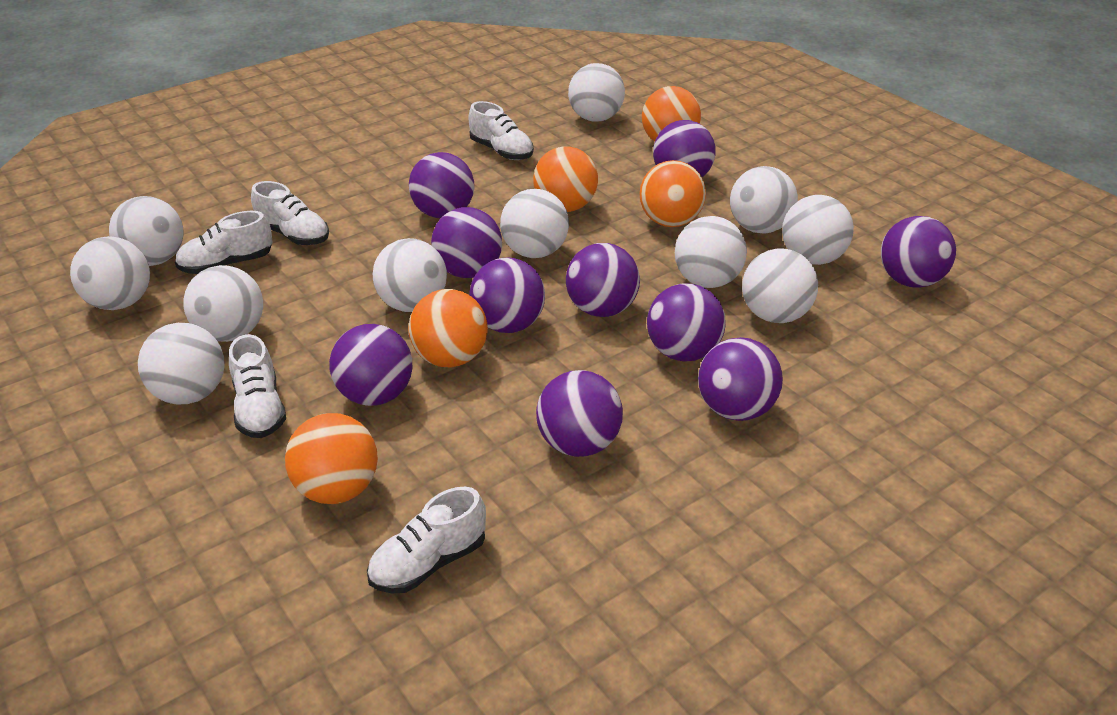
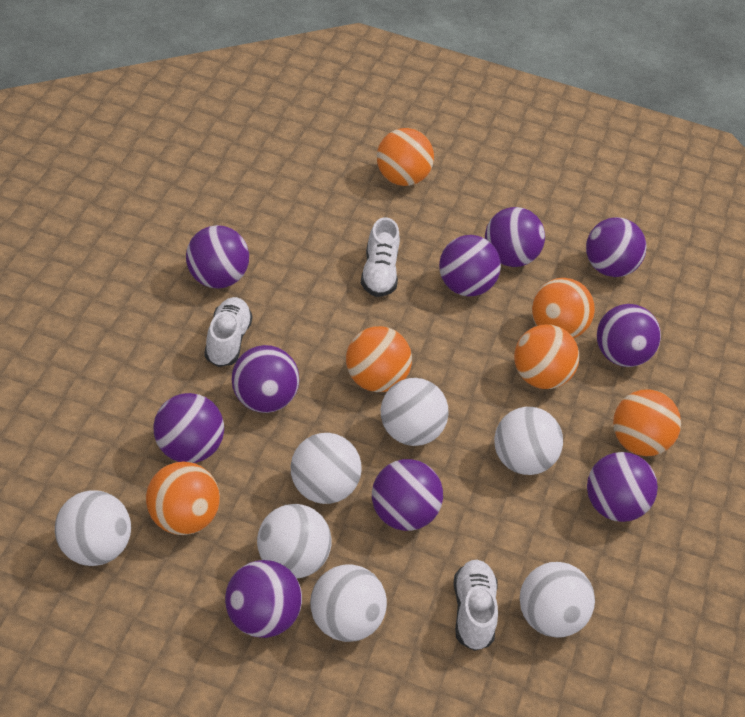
orange ball: 5 -> 6
white ball: 11 -> 7
white shoe: 5 -> 3

